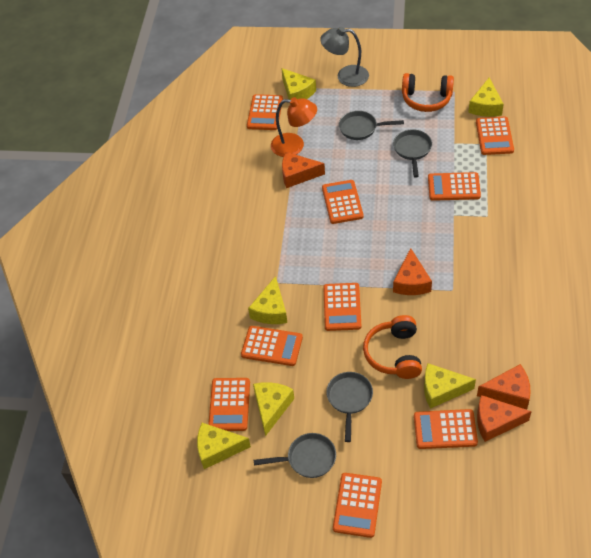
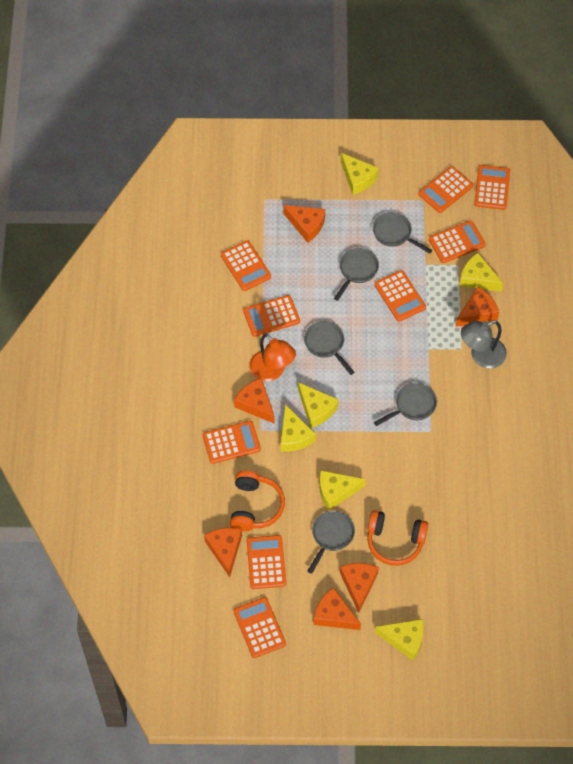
grey pan: 4 -> 5
orange cheese: 4 -> 6

